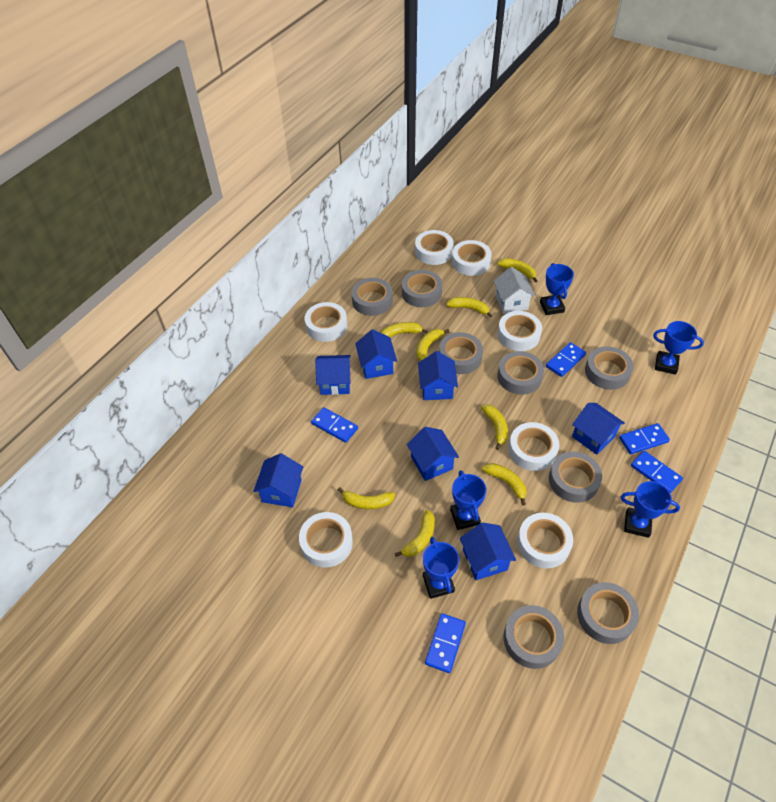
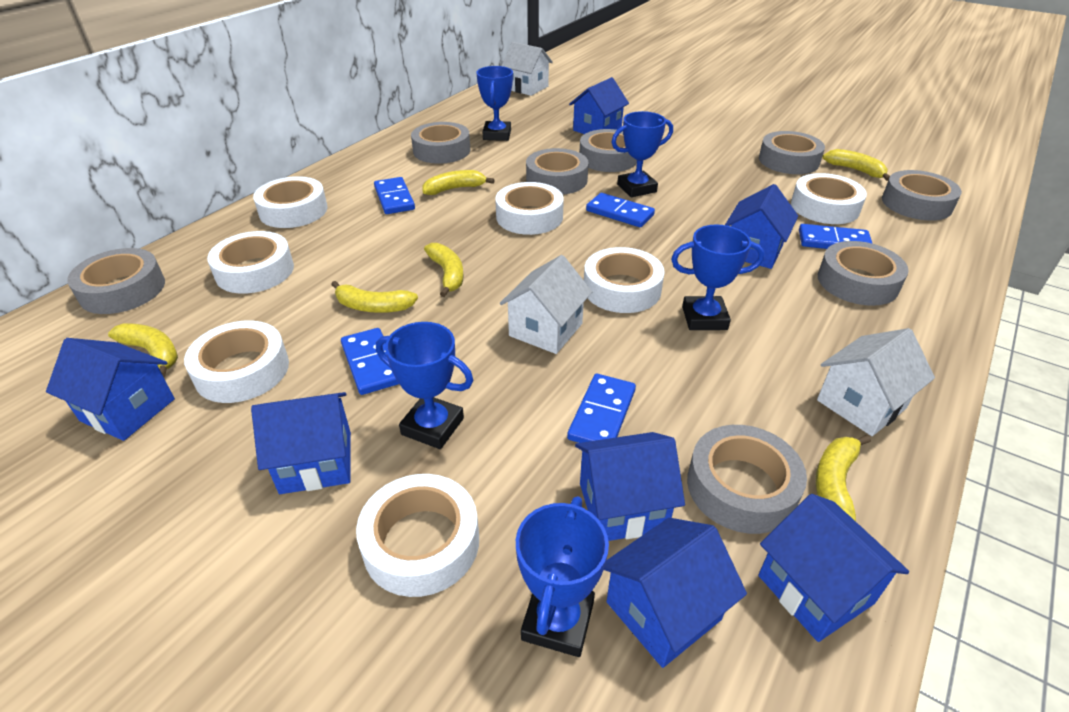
white house: 1 -> 3
yellow banana: 8 -> 6

